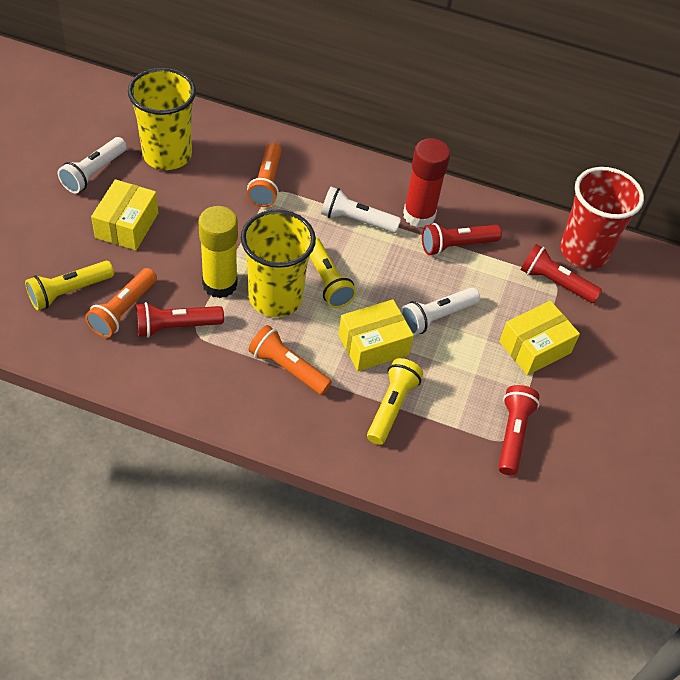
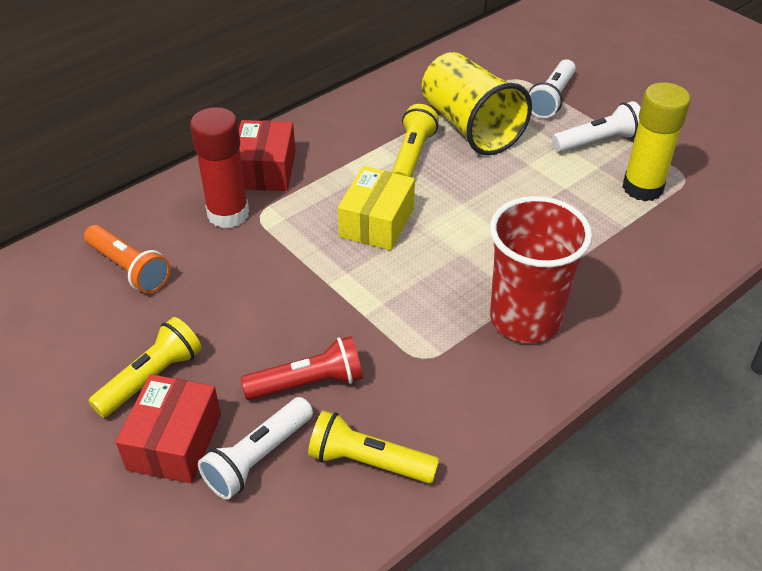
orange flashlight: 3 -> 1
red box: 0 -> 2
red flashlight: 4 -> 1
yellow box: 3 -> 1
yellow cup: 2 -> 1

